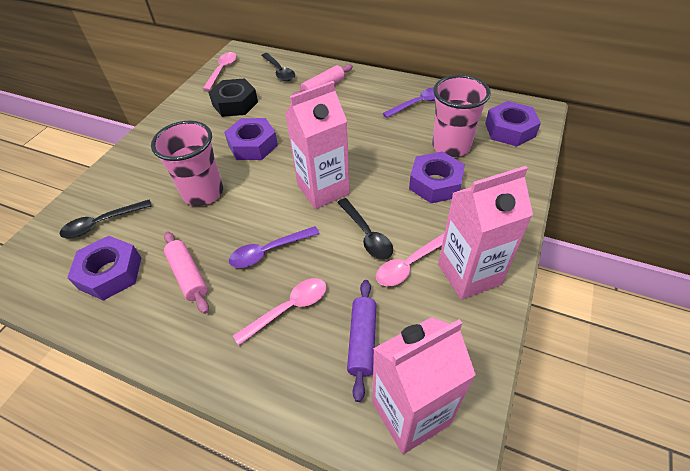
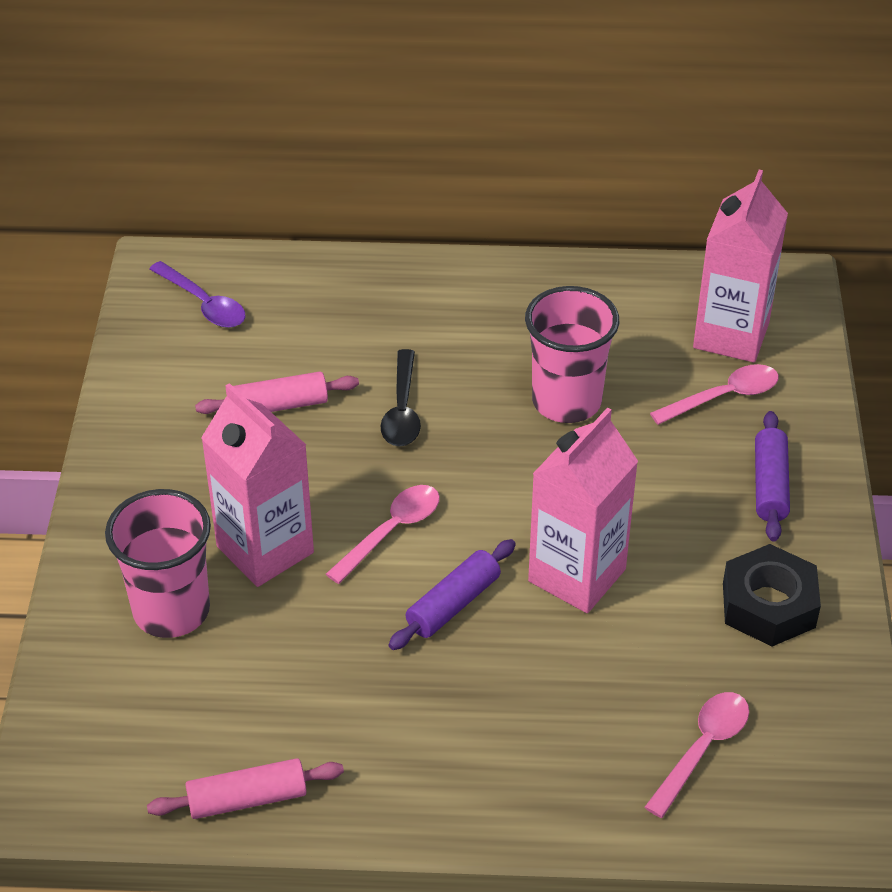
black spoon: 3 -> 1
purple nut: 4 -> 0
purple rolling pin: 1 -> 2
purple spoon: 2 -> 1

